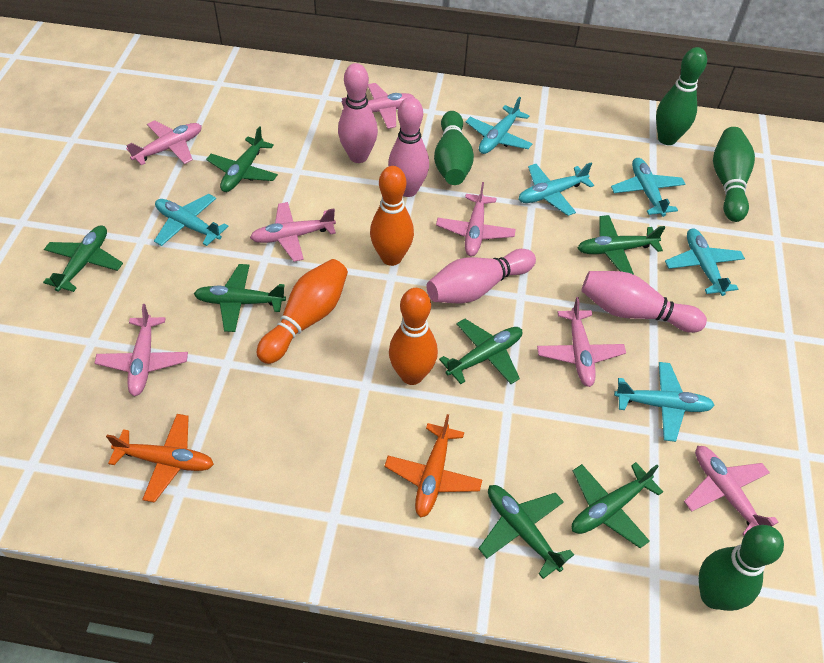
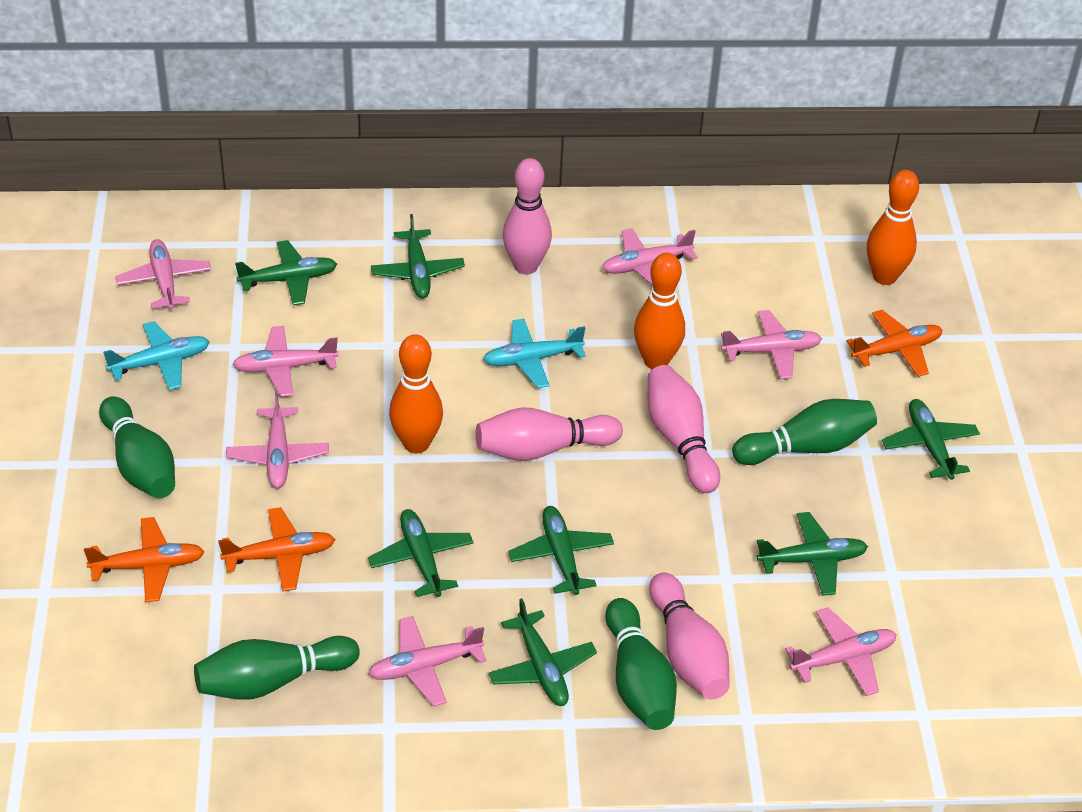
orange plane: 2 -> 3
turquoise plane: 6 -> 2

